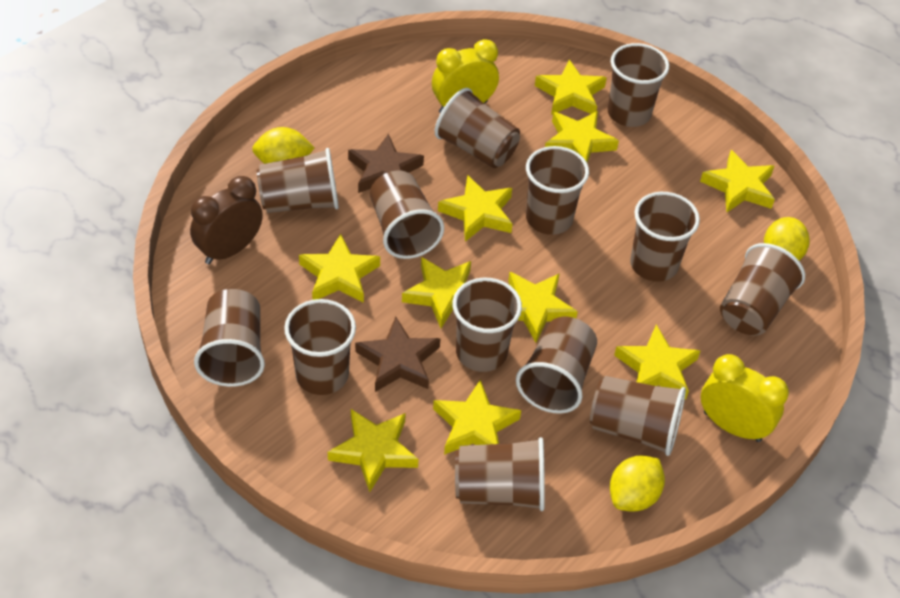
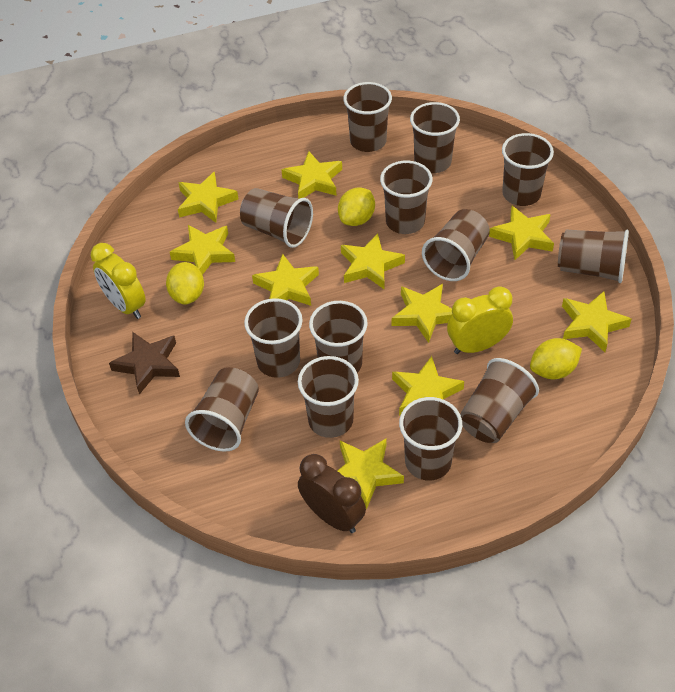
brown star: 2 -> 1

